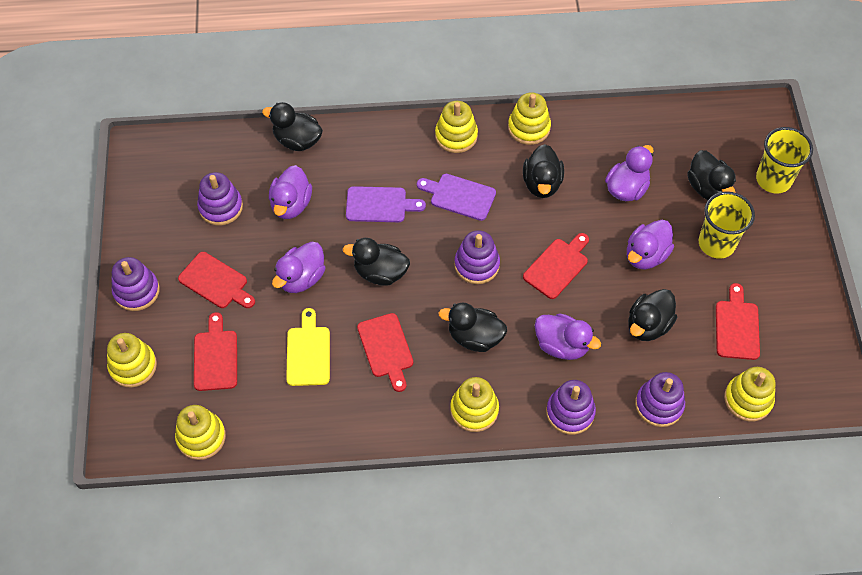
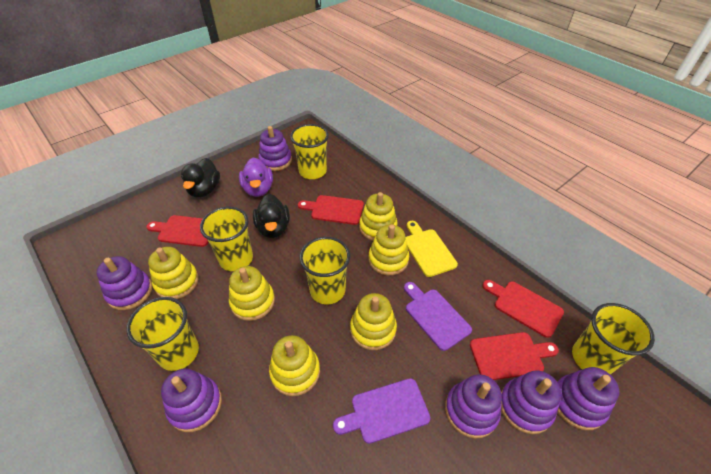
black duck: 6 -> 2
purple duck: 5 -> 1
purple stacking toy: 5 -> 6
red cutting board: 5 -> 4
yellow cup: 2 -> 5

